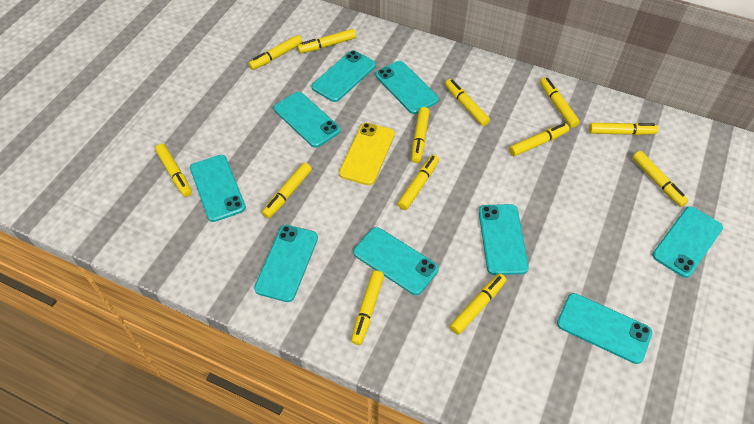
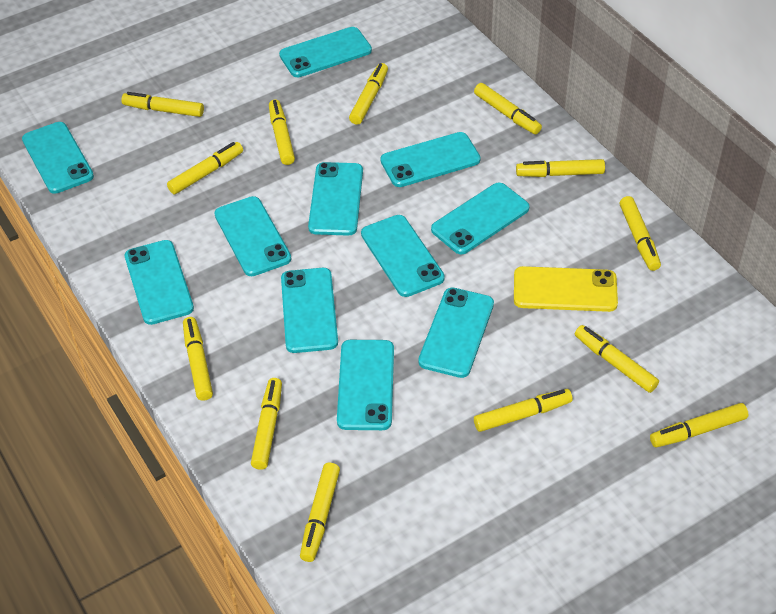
turquoise phone: 9 -> 11

